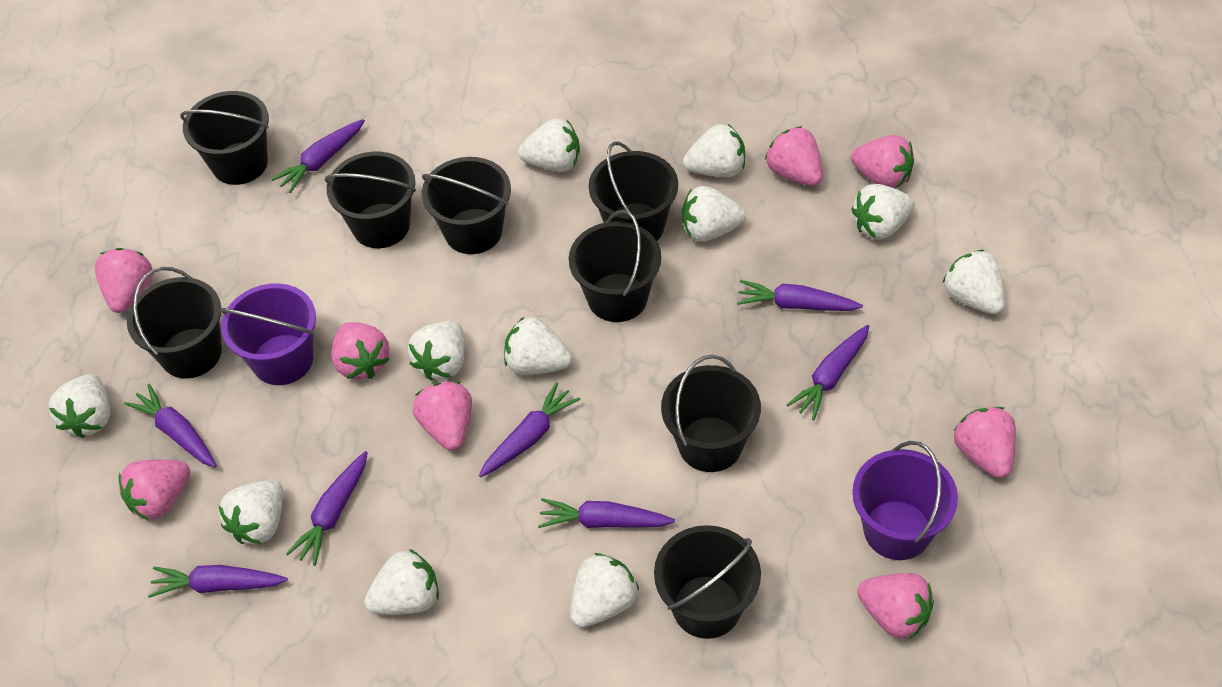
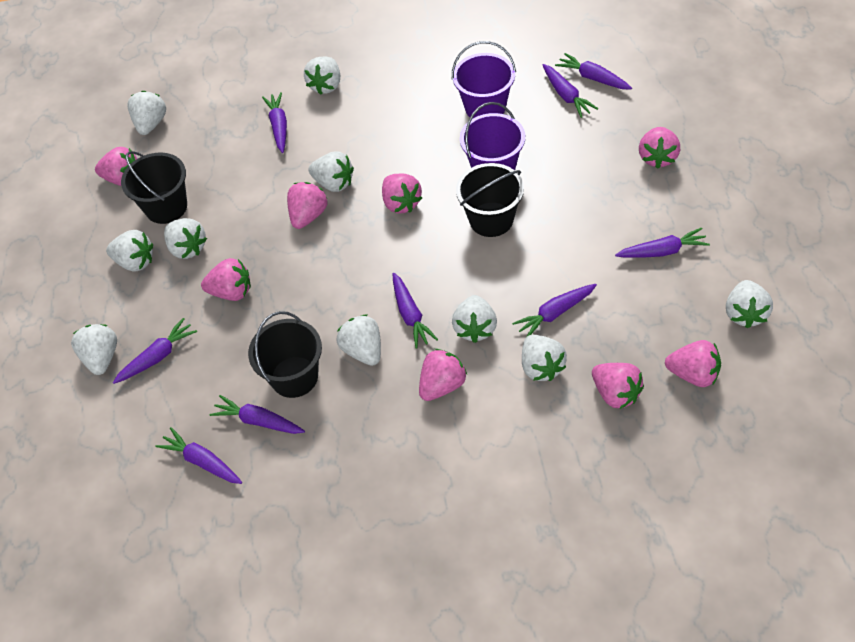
black bucket: 8 -> 3
purple carrot: 8 -> 9
white strawberry: 11 -> 10

